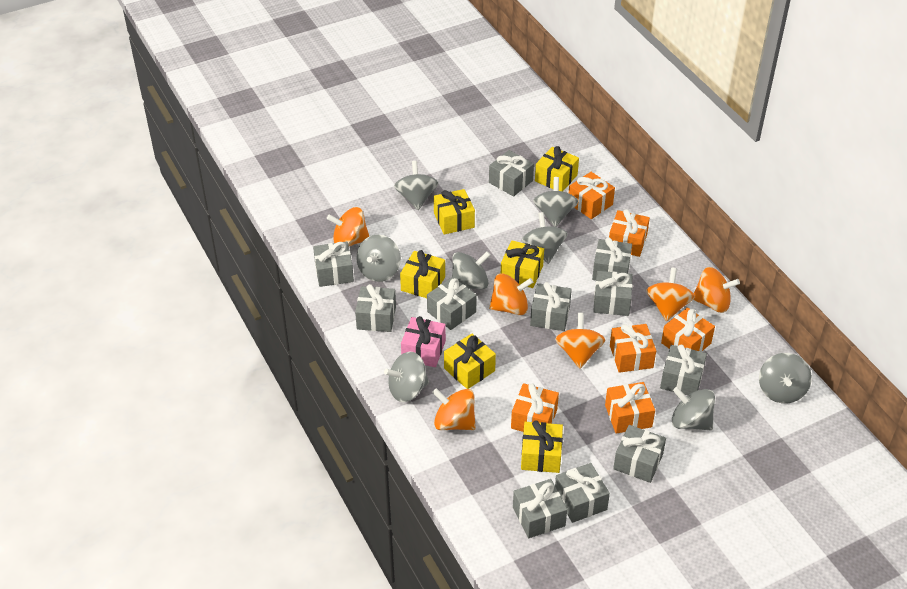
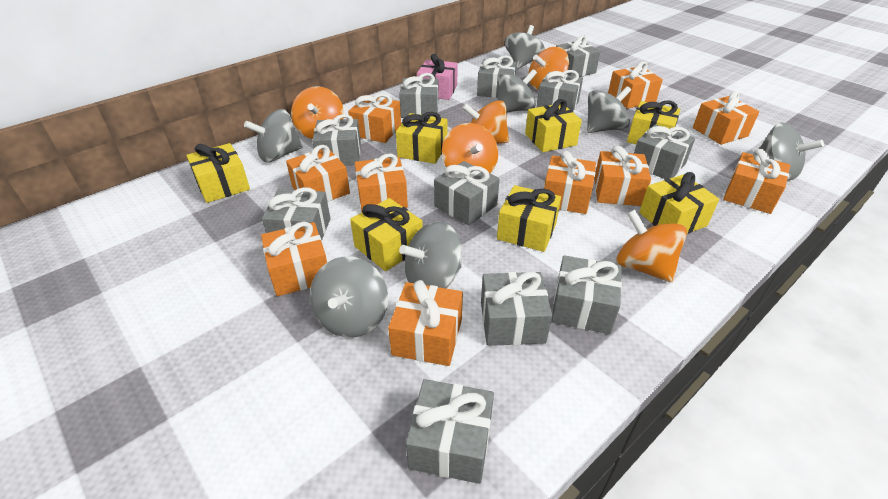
grey spinning top: 8 -> 7
orange gift: 6 -> 10
orange spinning top: 6 -> 5
yellow gift: 6 -> 7

